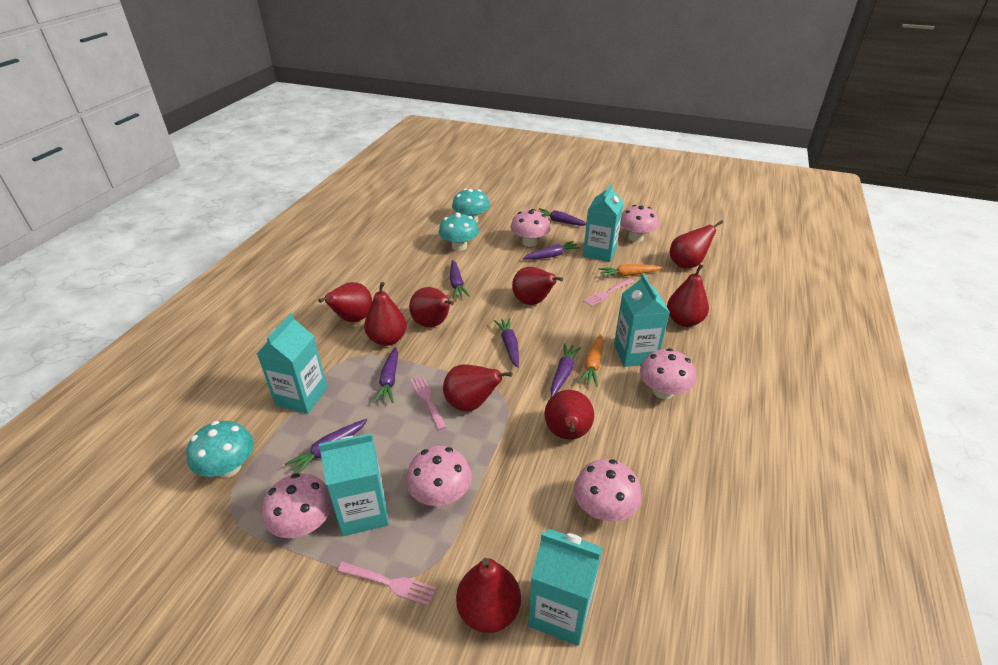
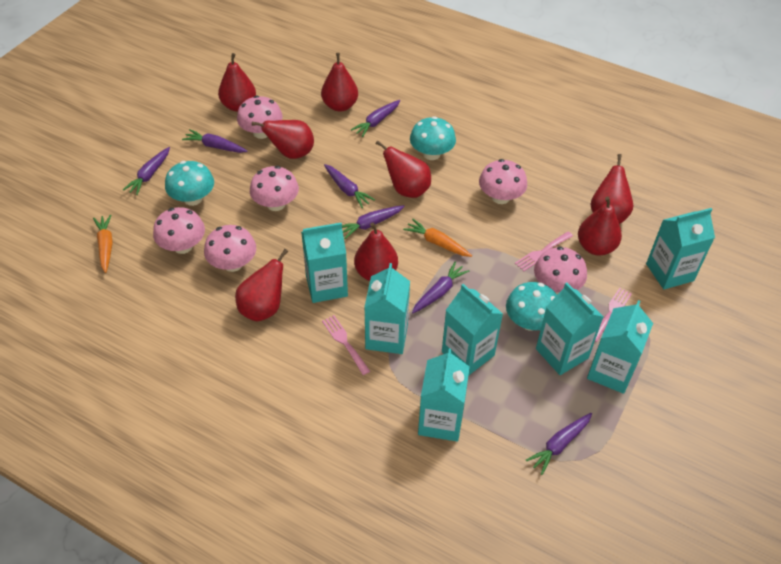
red pear: 9 -> 8
turquoise carton: 5 -> 7

